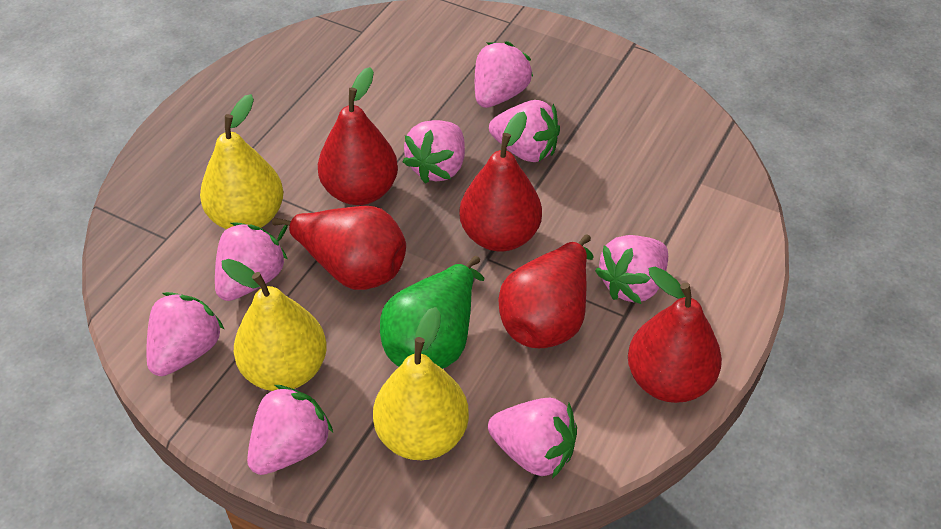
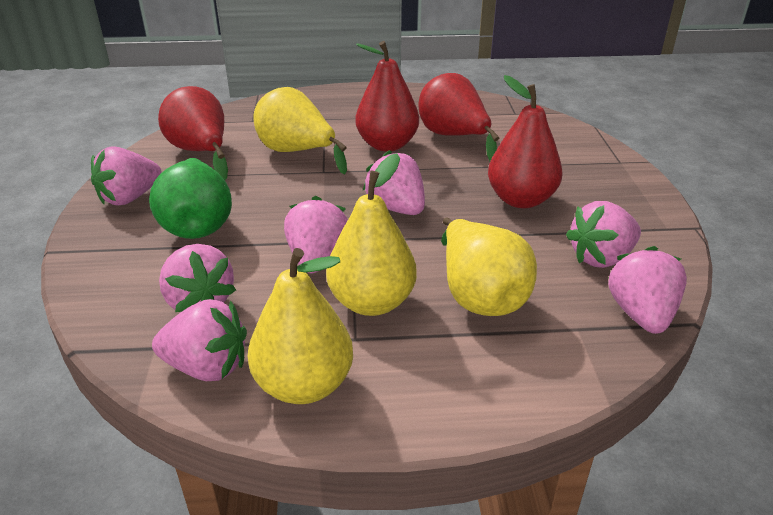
pink strawberry: 8 -> 7
red pear: 5 -> 4
yellow pear: 3 -> 4

